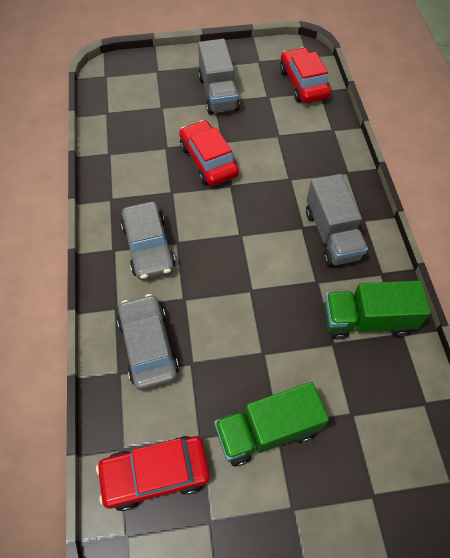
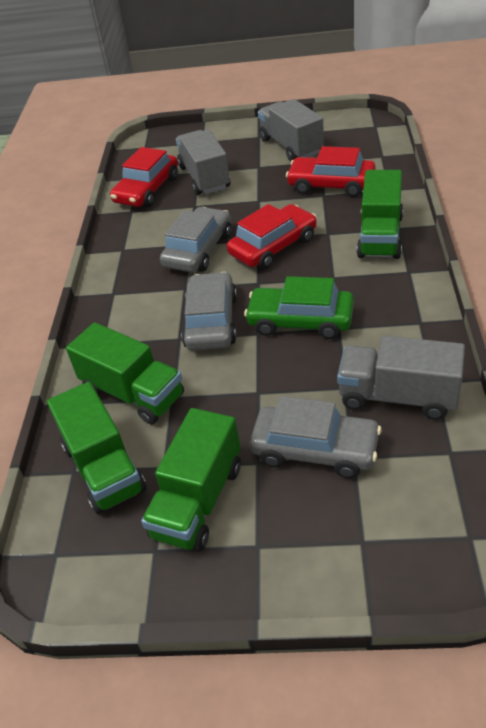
green car: 0 -> 1
green truck: 2 -> 4
grey car: 2 -> 3
grey truck: 2 -> 3

